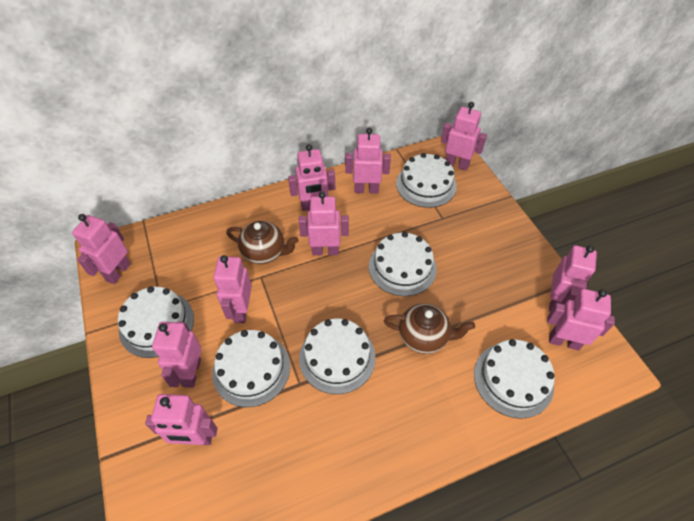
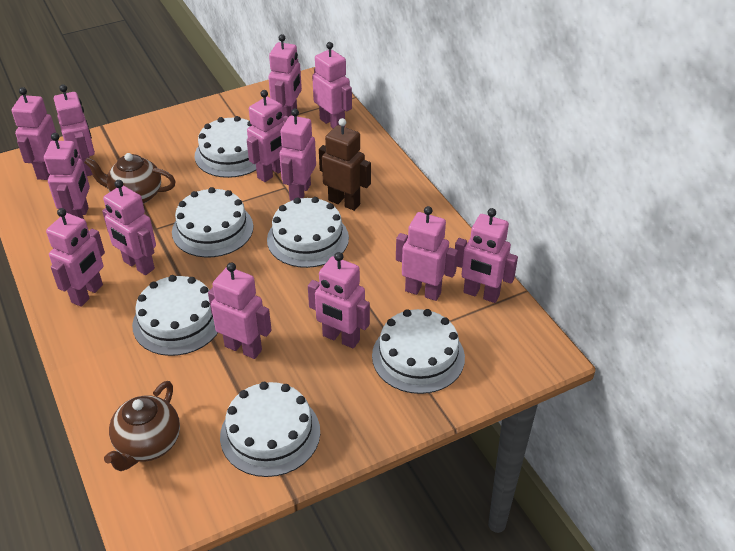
brown robot: 0 -> 1
pink robot: 10 -> 13

